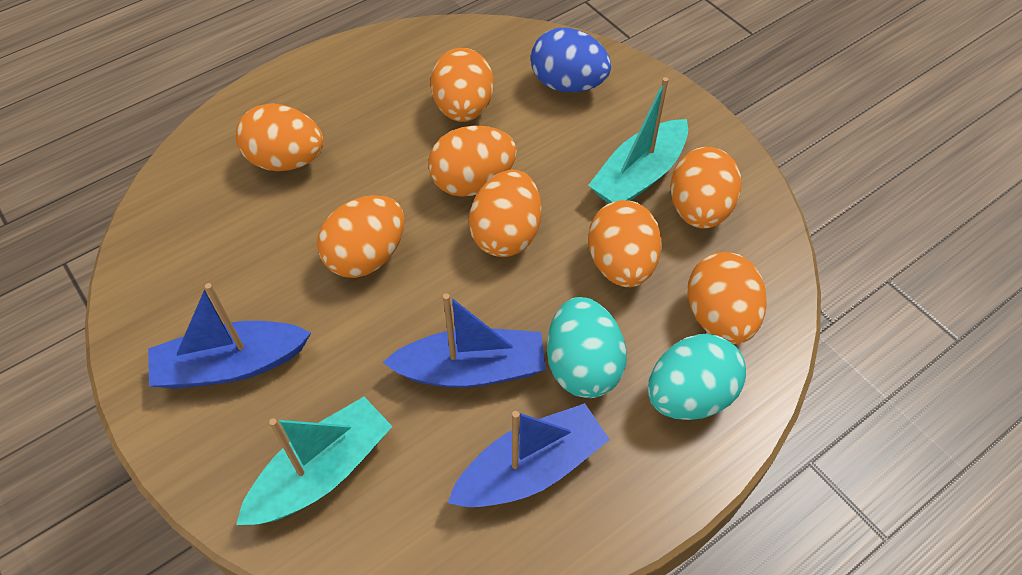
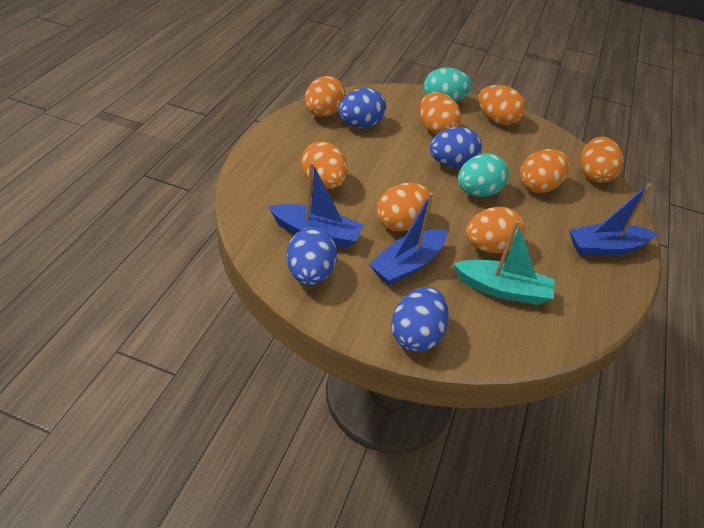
blue egg: 1 -> 4
turquoise boat: 2 -> 1

